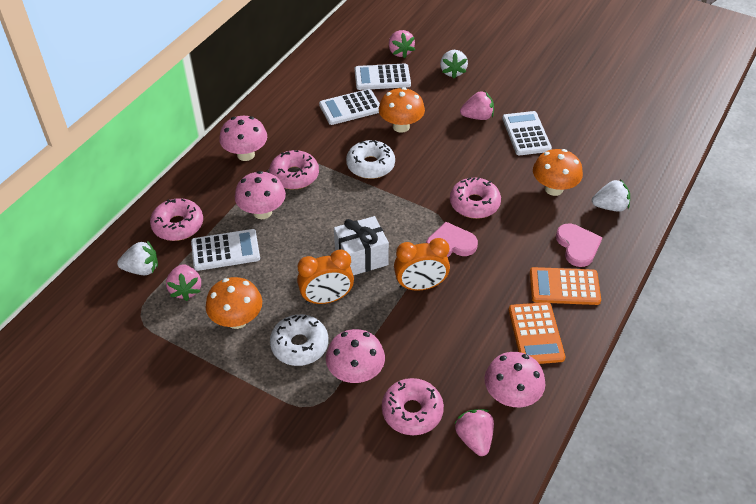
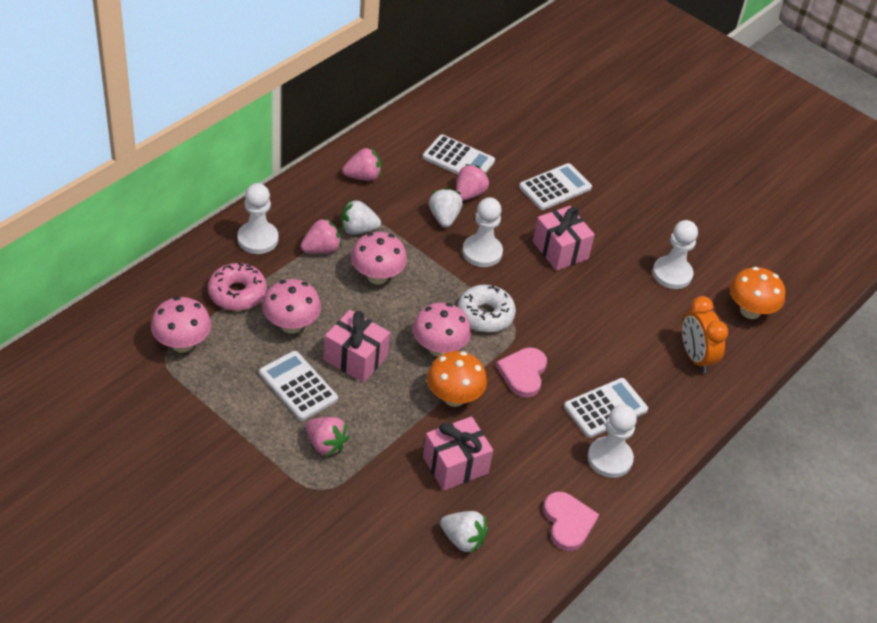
orange calculator: 2 -> 0
orange clock: 2 -> 1
orange mushroom: 3 -> 2
pink donut: 4 -> 1
pink gift: 0 -> 3
white donut: 2 -> 1
white gift: 1 -> 0
white pawn: 0 -> 4

